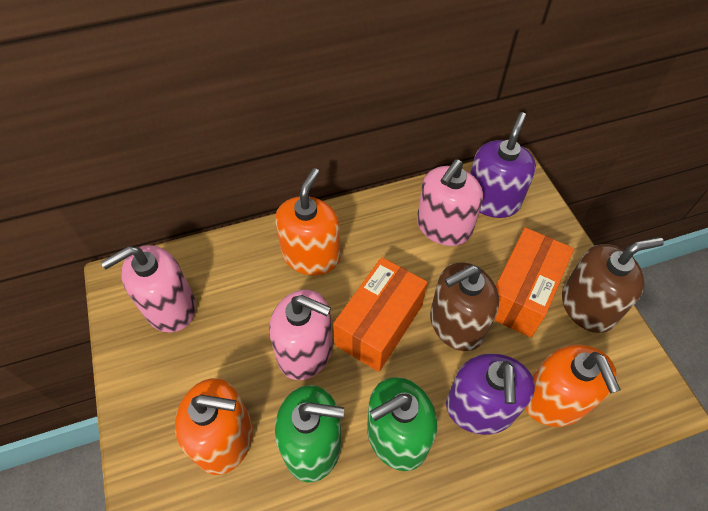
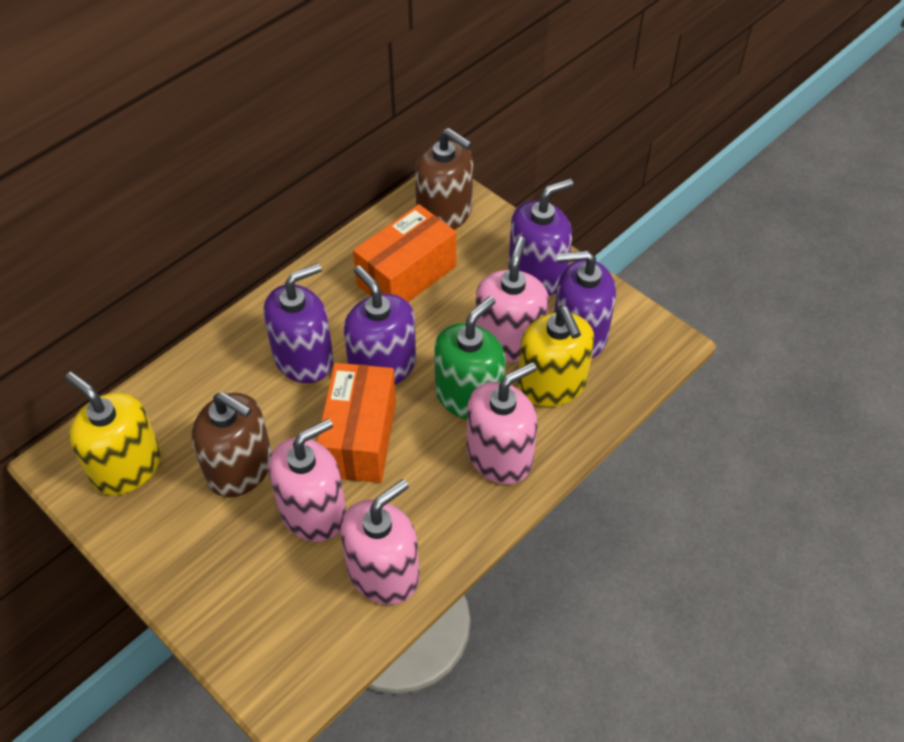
green soap dispenser: 2 -> 1
orange soap dispenser: 3 -> 0
pink soap dispenser: 3 -> 4
purple soap dispenser: 2 -> 4
yellow soap dispenser: 0 -> 2

